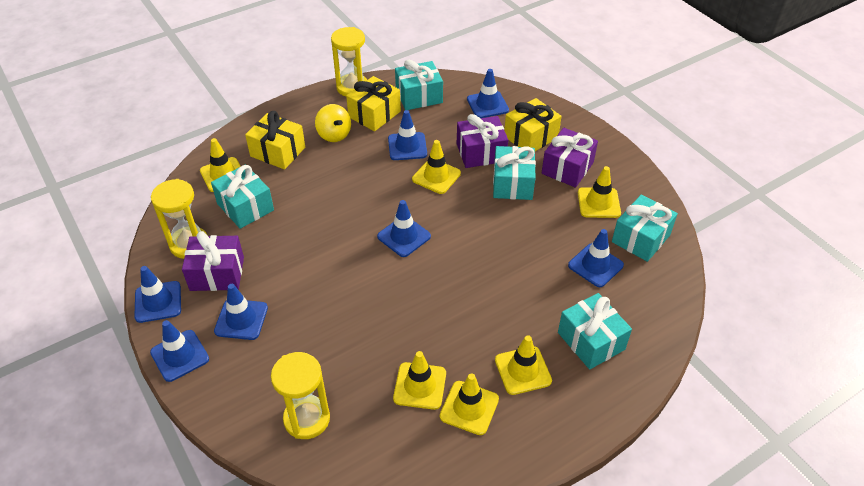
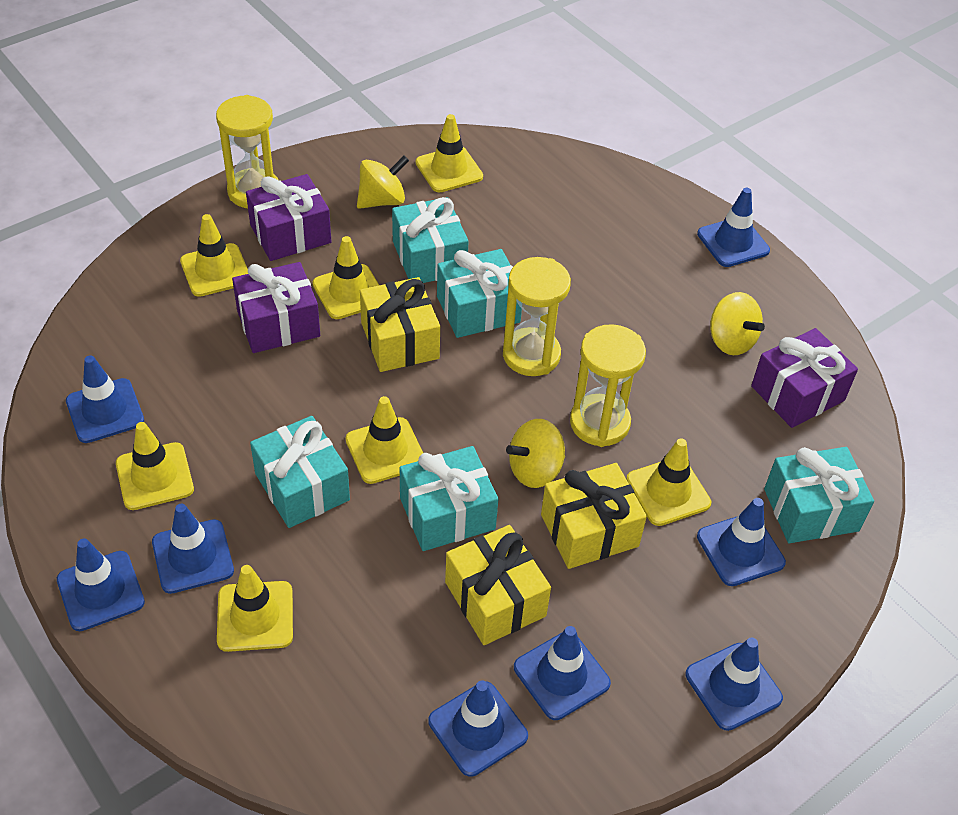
blue traffic cone: 7 -> 8
yellow spinning top: 1 -> 3
yellow traffic cone: 6 -> 7

